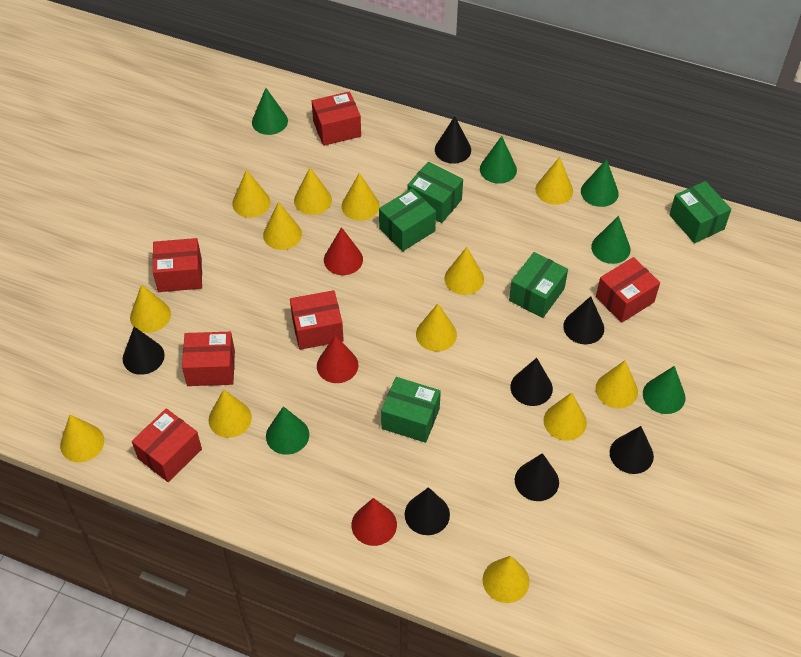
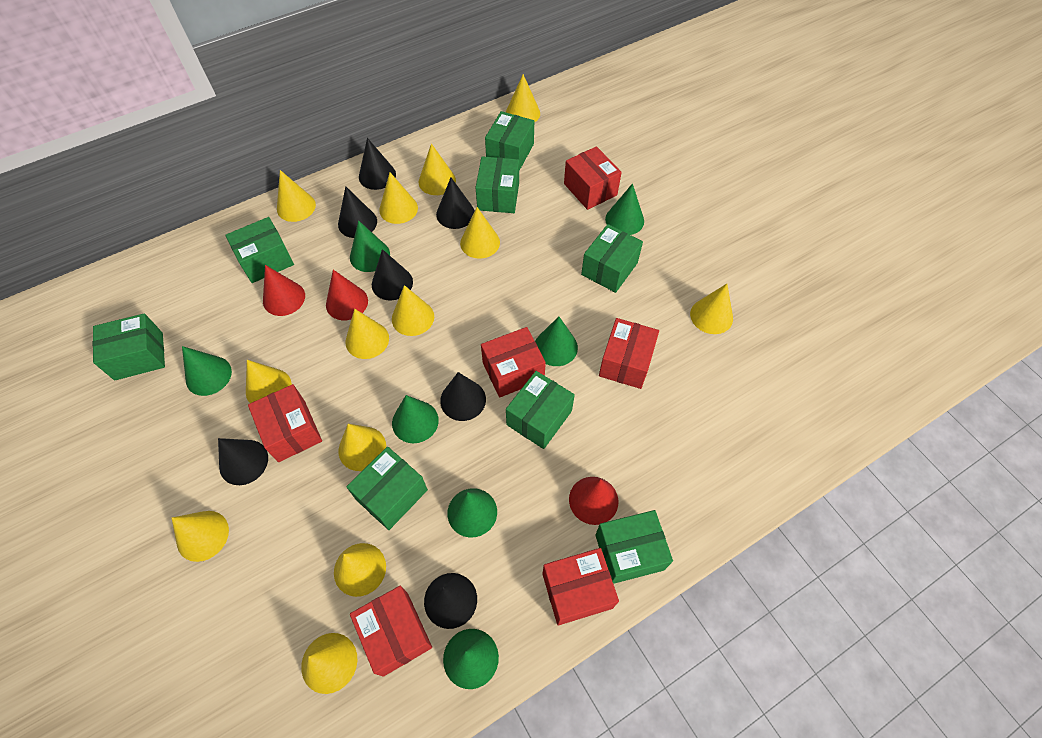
green box: 5 -> 8
green cone: 6 -> 7

